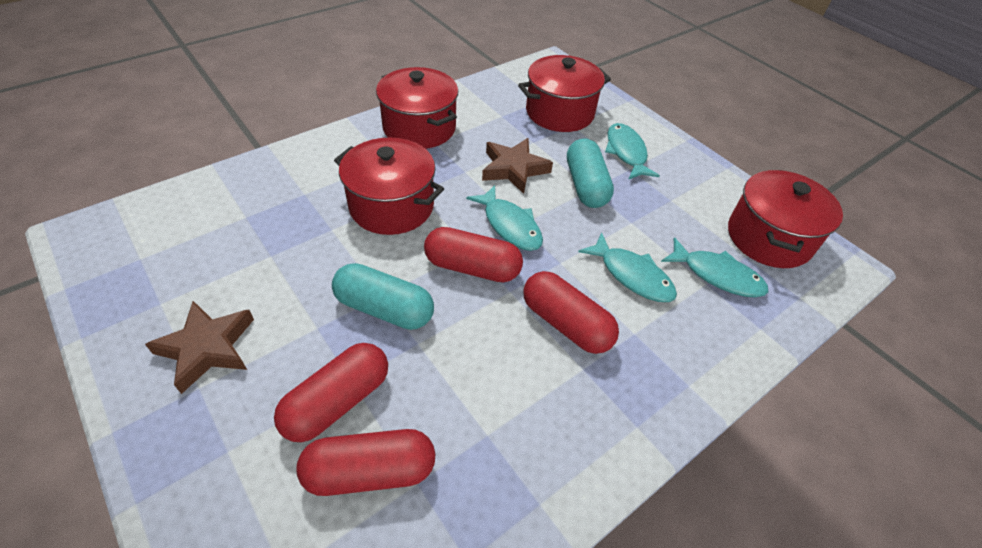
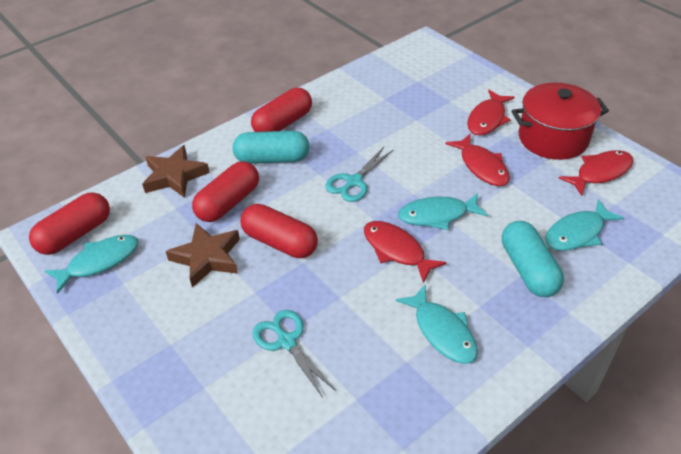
red fish: 0 -> 4
red pot: 4 -> 1
turquoise scissors: 0 -> 2

